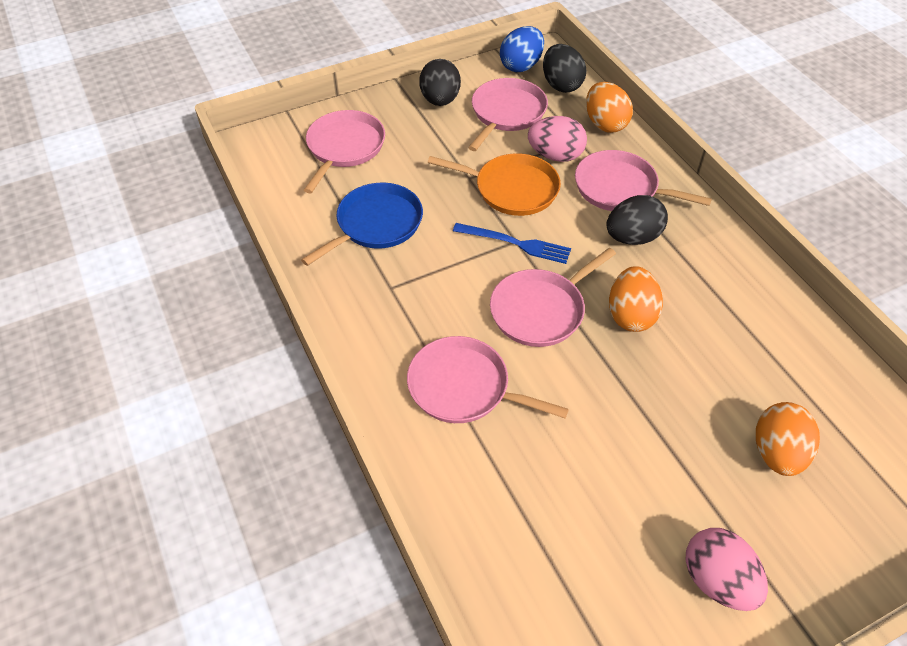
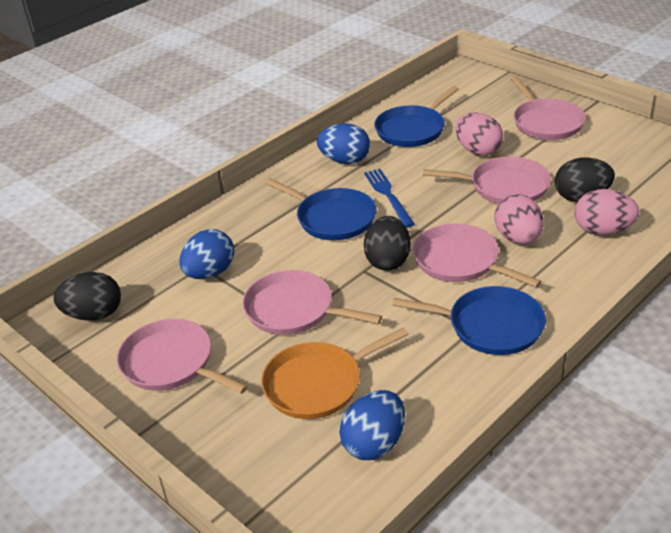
blue egg: 1 -> 3
blue pan: 1 -> 3
orange egg: 3 -> 0
pink egg: 2 -> 3

